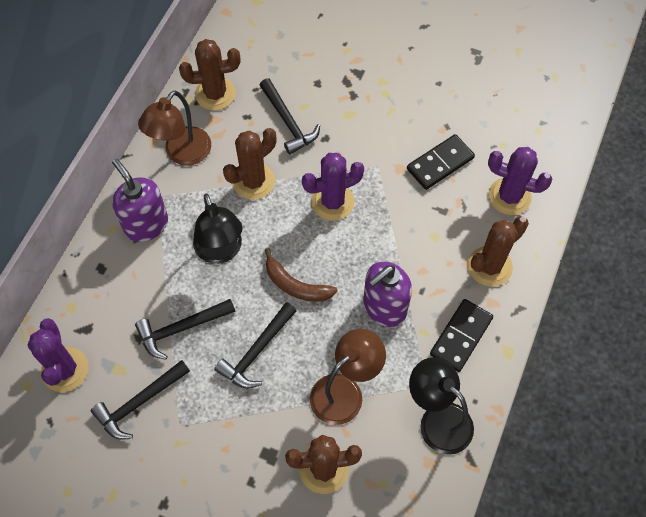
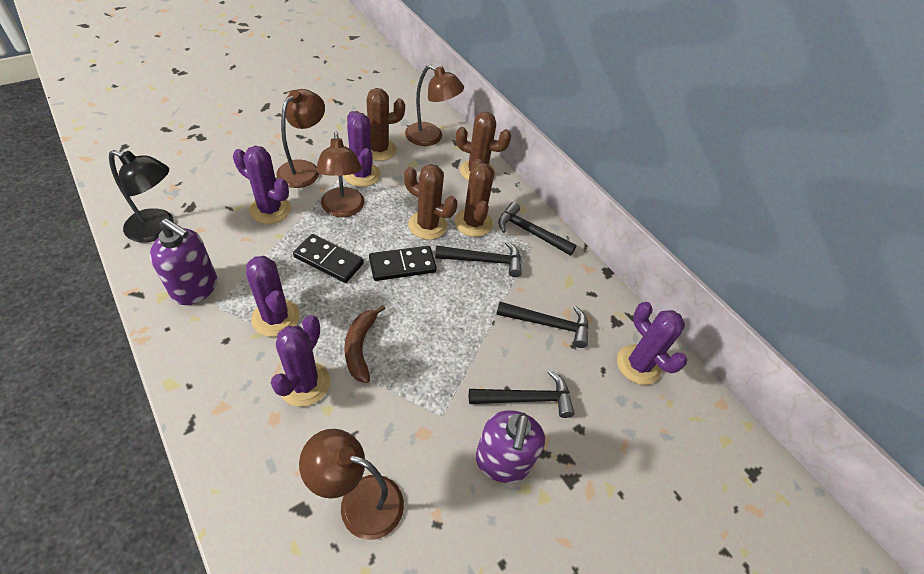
black lamp: 2 -> 1
brown lamp: 2 -> 4
purple cactus: 3 -> 5

